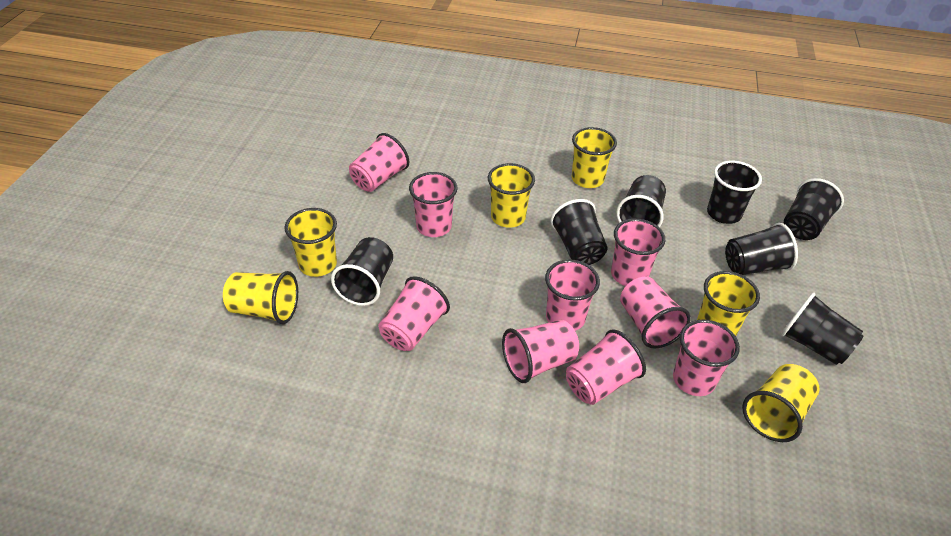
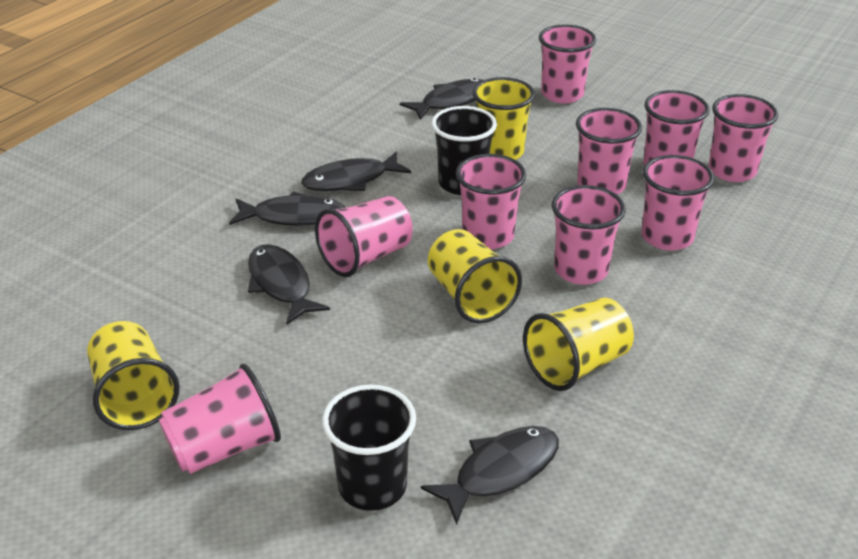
black cup: 7 -> 2
black fish: 0 -> 5
yellow cup: 6 -> 4

